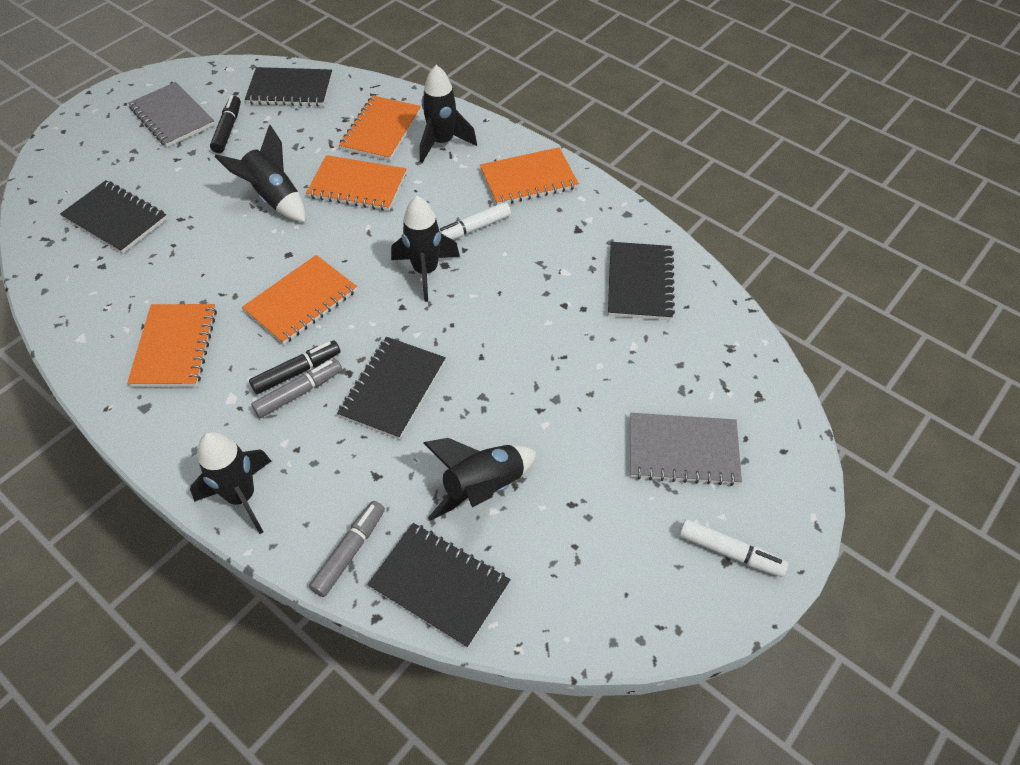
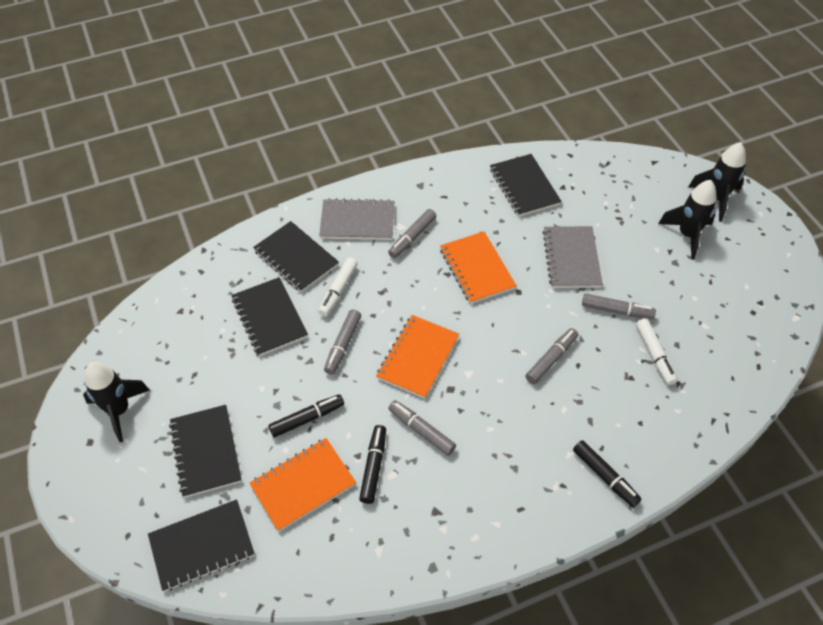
black marker: 2 -> 3
black rocket: 5 -> 3
grey marker: 2 -> 5
orange notebook: 5 -> 3

